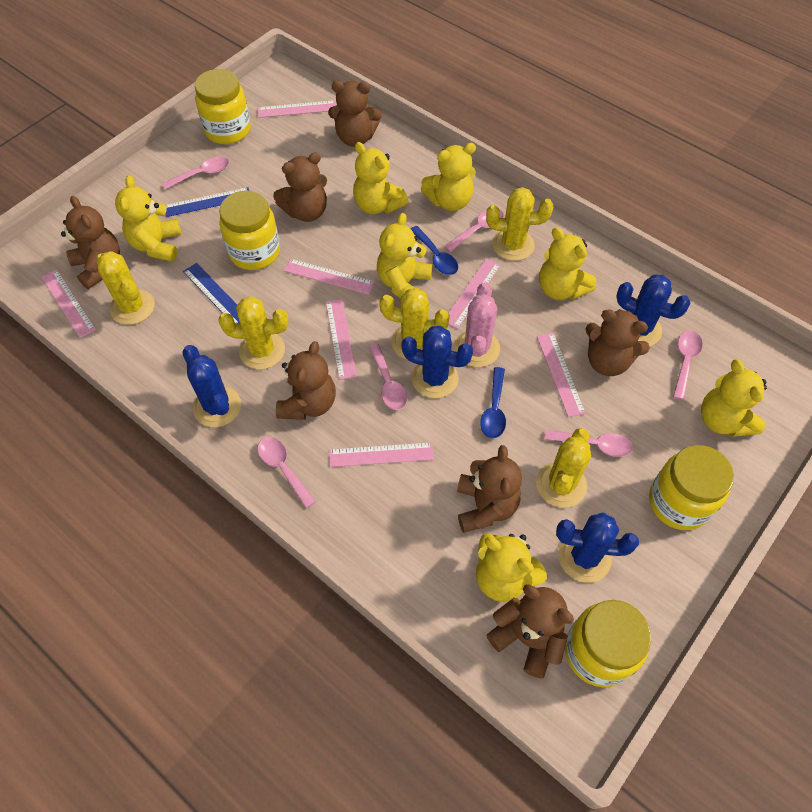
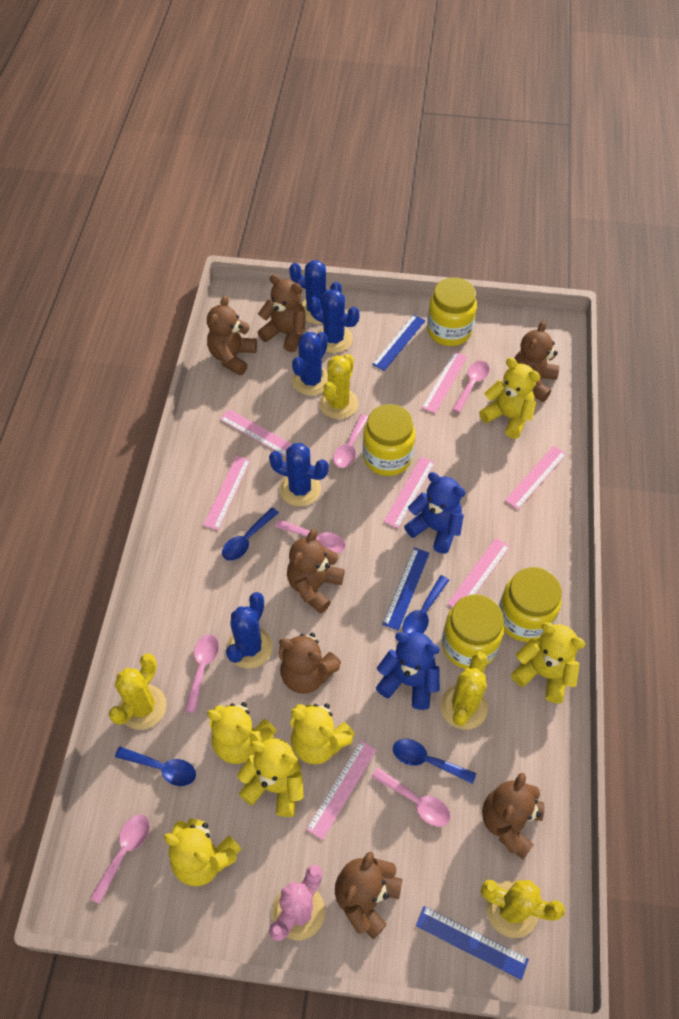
blue cactus: 4 -> 5
blue ruler: 2 -> 3
blue spoon: 2 -> 4
blue teddy bear: 0 -> 2
yellow cactus: 5 -> 4
yellow teddy bear: 7 -> 6

